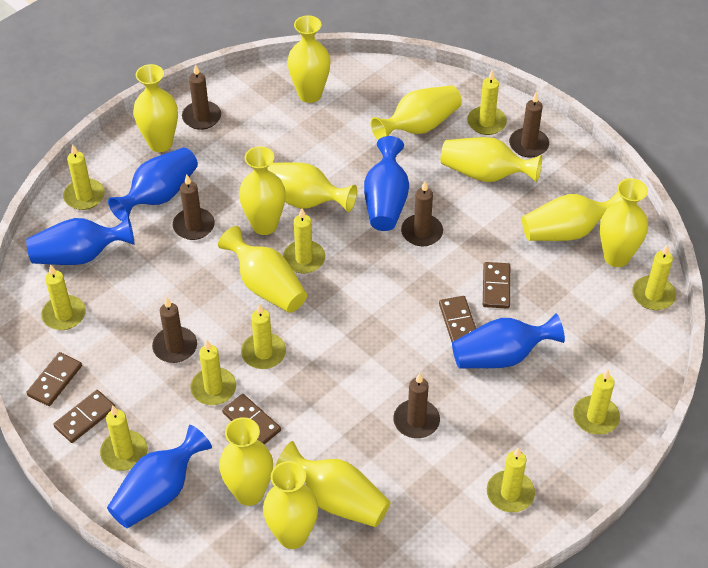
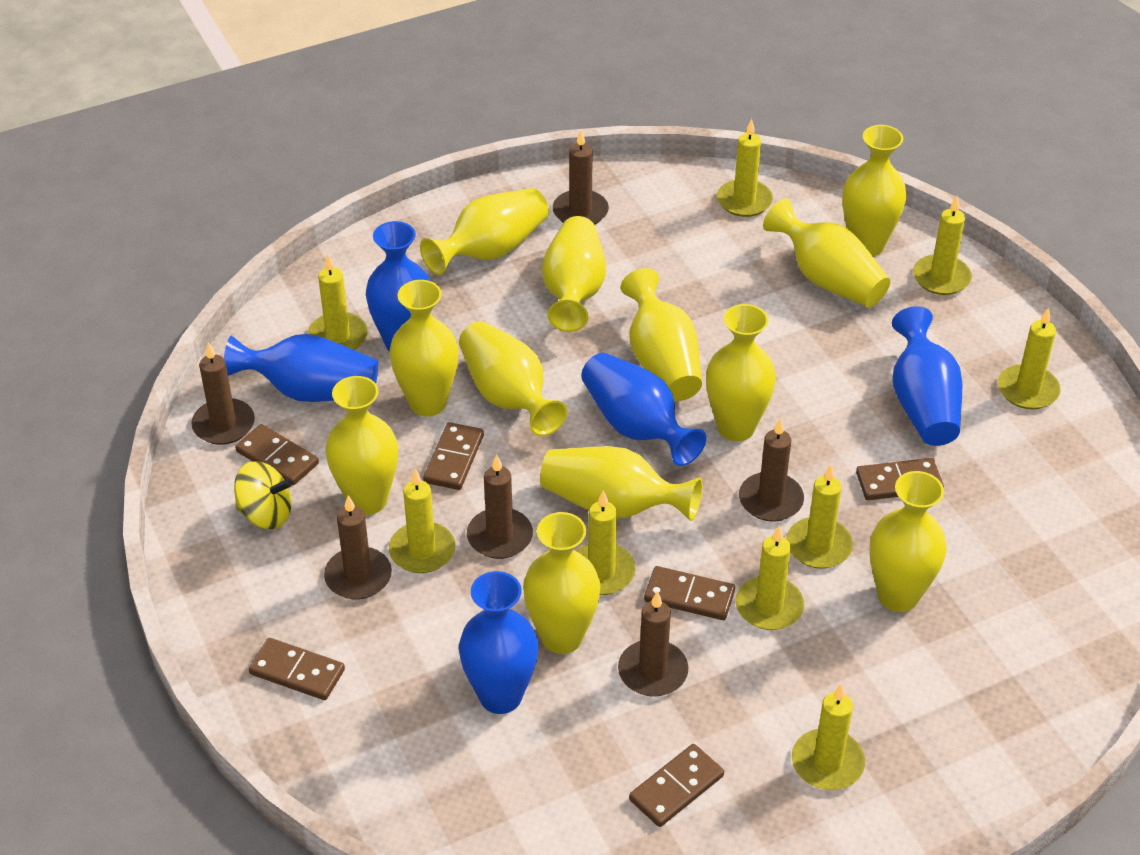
brown domino: 5 -> 6
yellow candle: 10 -> 9
yellow spinning top: 0 -> 1

